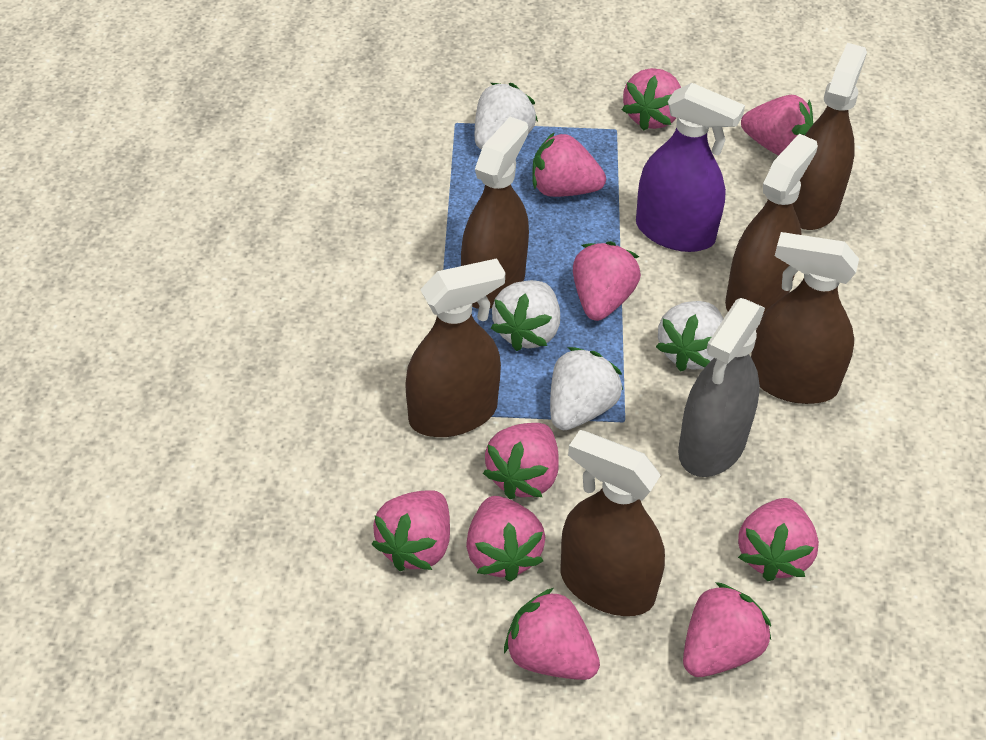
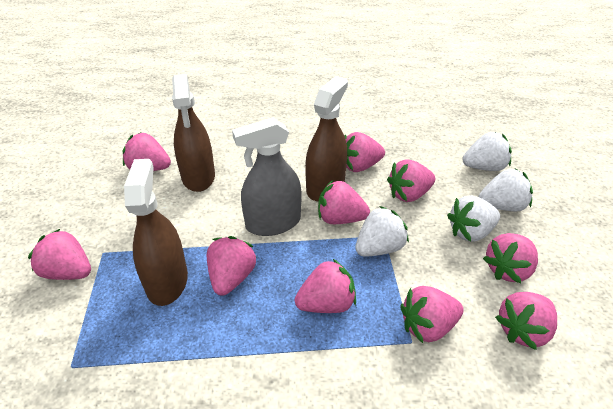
brown spray bottle: 6 -> 3
purple spray bottle: 1 -> 0

